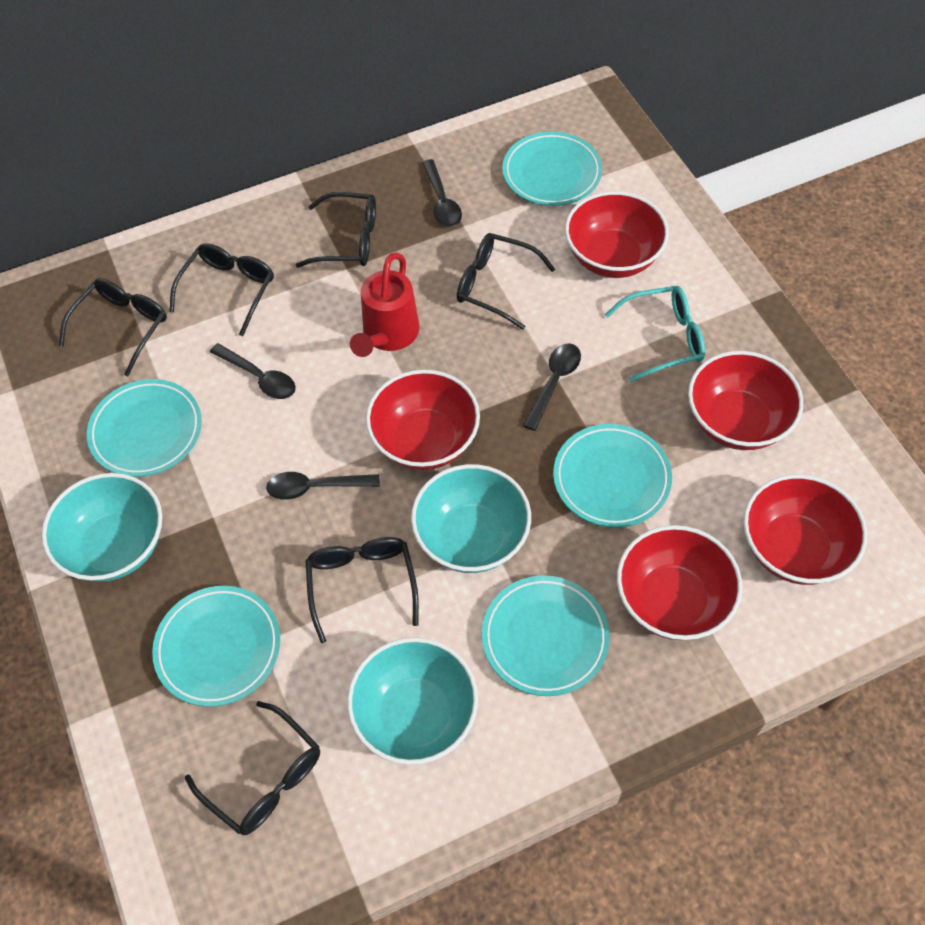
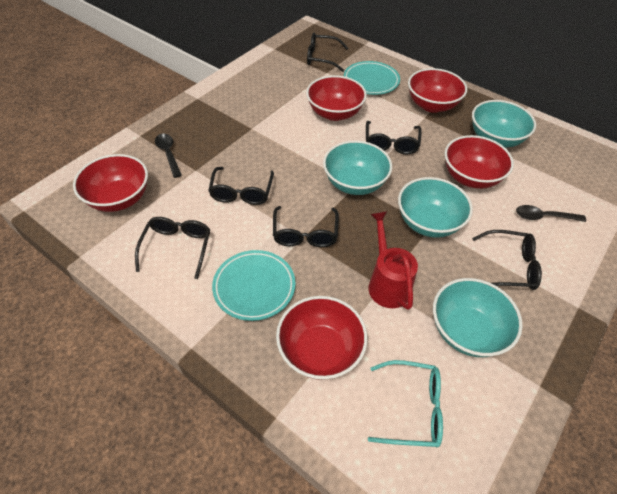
black spoon: 4 -> 2
turquoise bowl: 3 -> 4
turquoise plate: 5 -> 2

